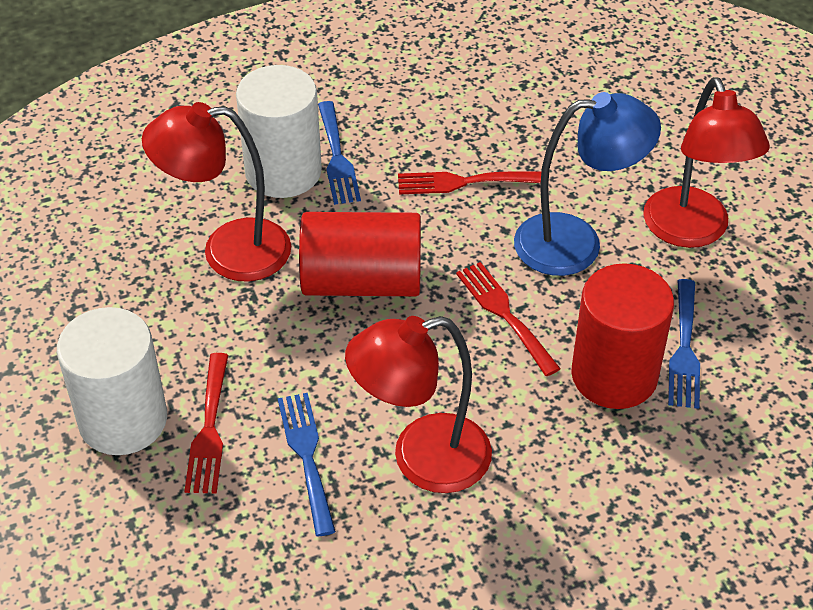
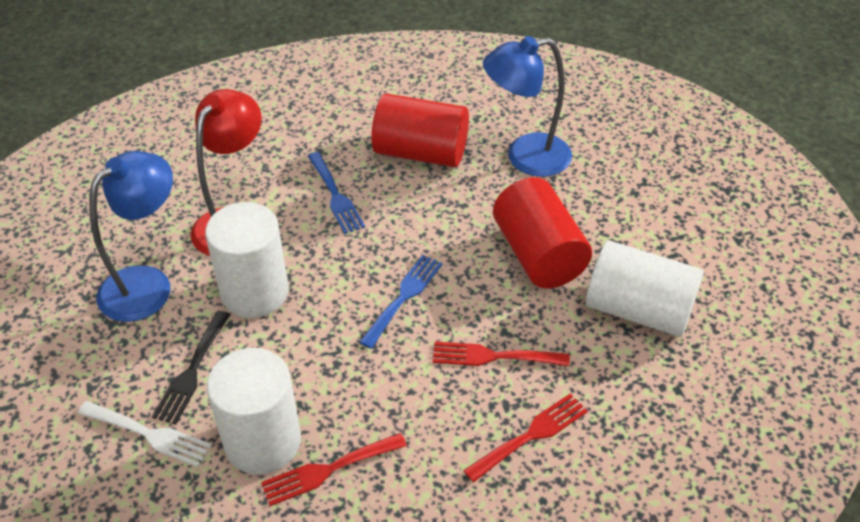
black fork: 0 -> 1
blue fork: 3 -> 2
blue lamp: 1 -> 2
red lamp: 3 -> 1
white cylinder: 2 -> 3
white fork: 0 -> 1

